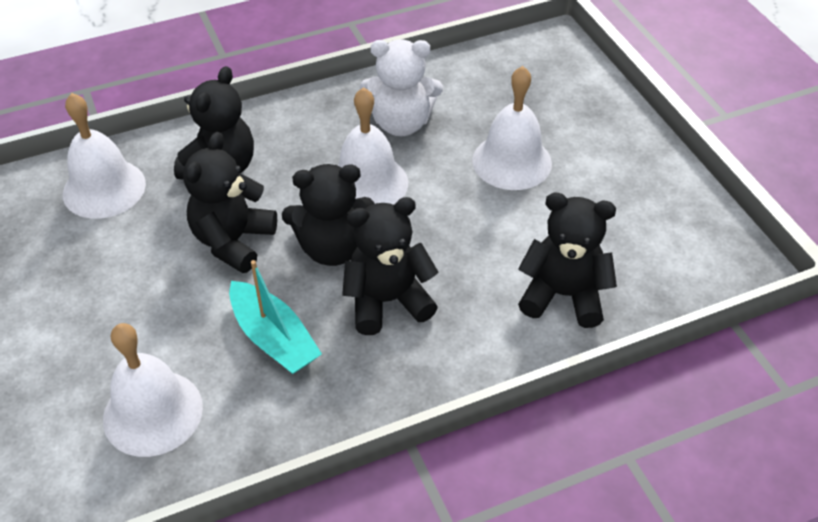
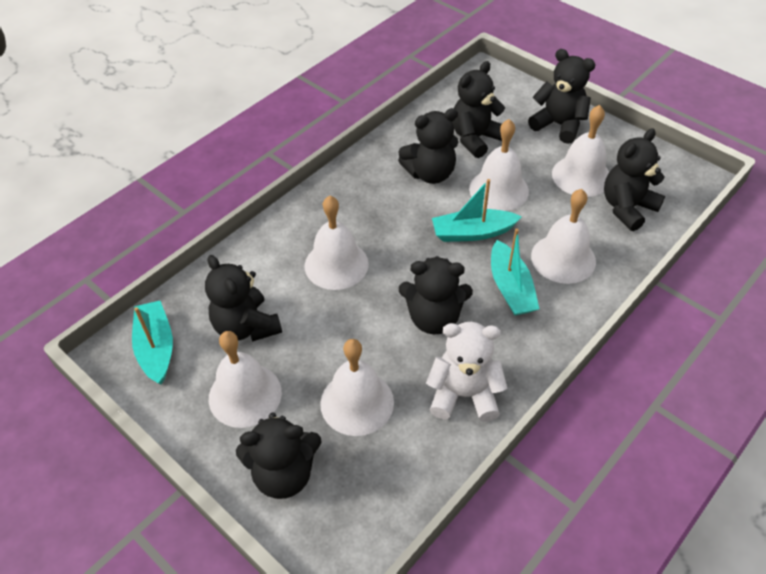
black teddy bear: 5 -> 7
turquoise boat: 1 -> 3
white bell: 4 -> 6

